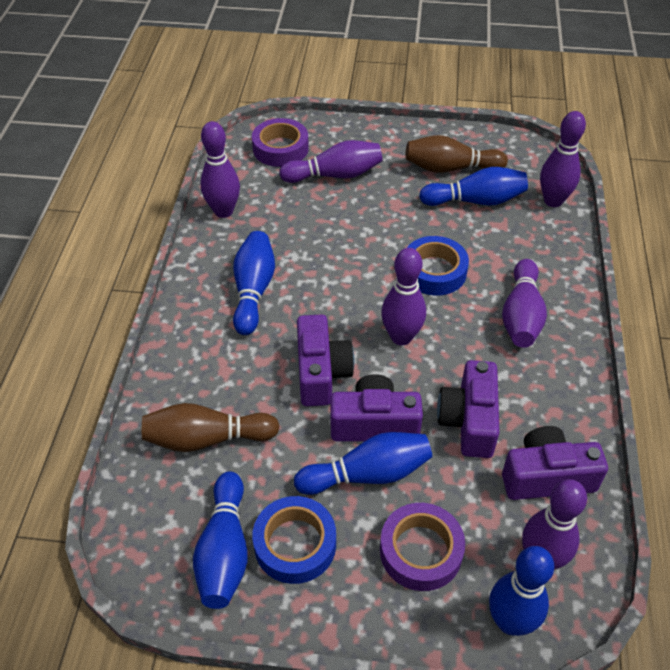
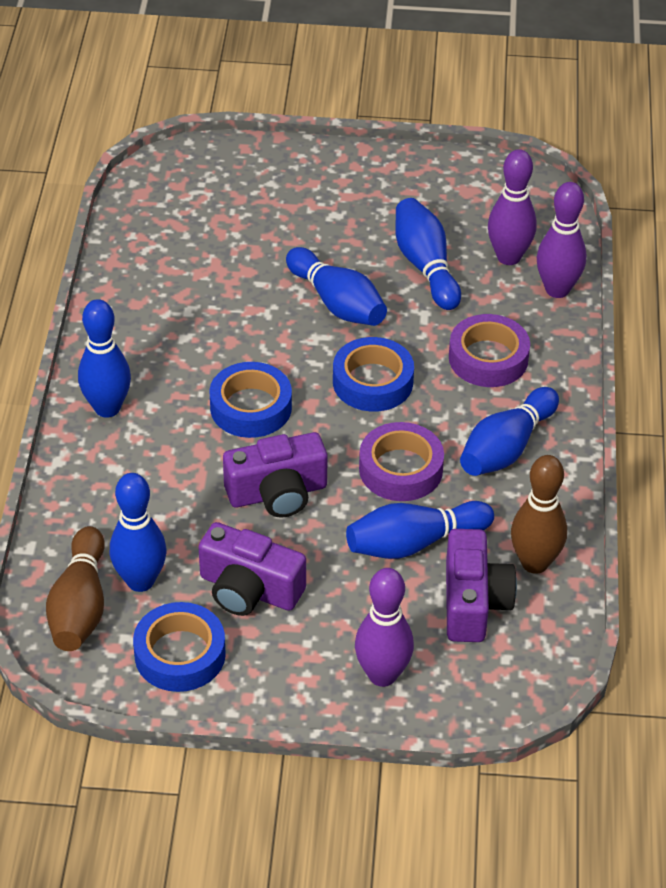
blue bowling pin: 5 -> 6
blue tape: 2 -> 3
purple bowling pin: 6 -> 3
purple camera: 4 -> 3

